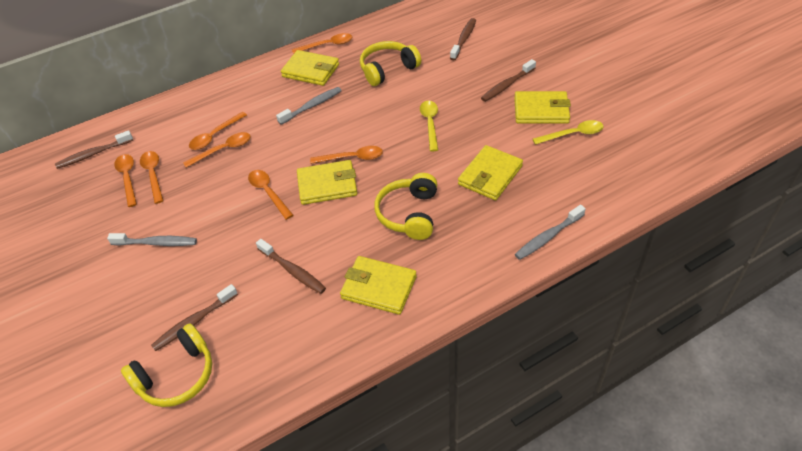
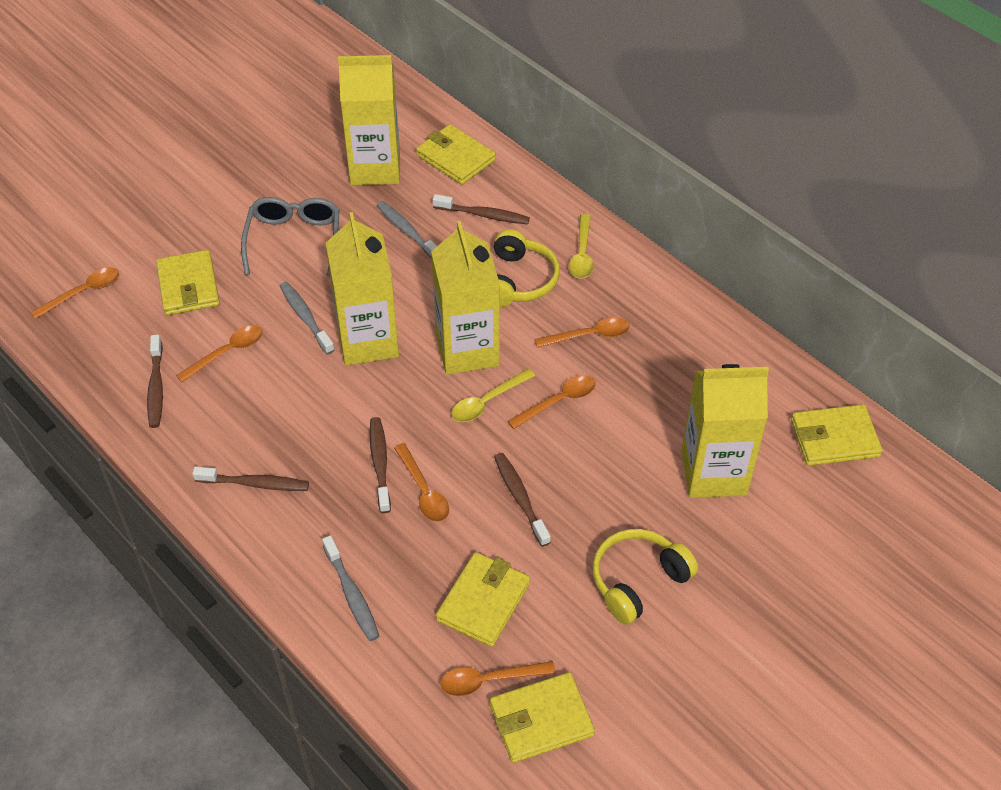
grey glasses: 0 -> 1
orange spoon: 7 -> 6
yellow carton: 0 -> 4
yellow headphones: 3 -> 2

